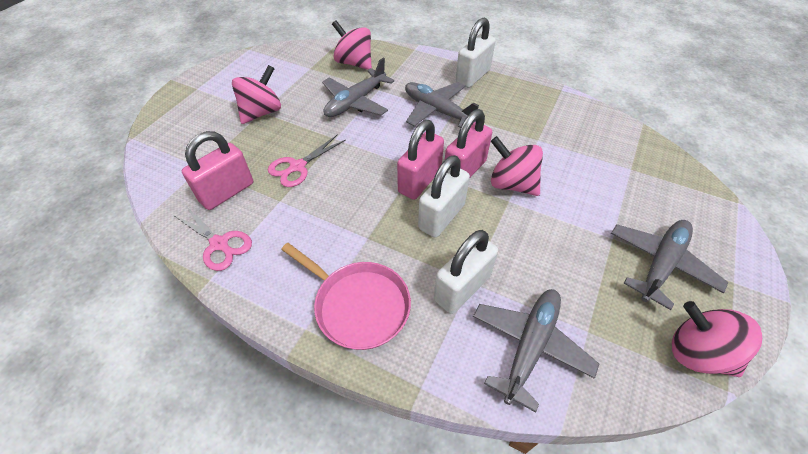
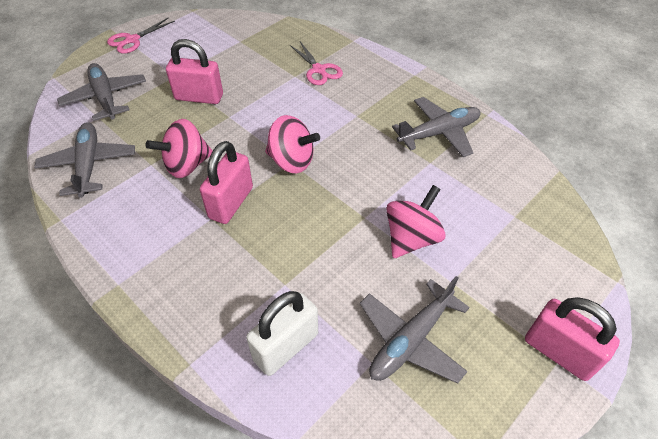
pink pan: 1 -> 0
pink spinning top: 4 -> 3
white padlock: 3 -> 1

